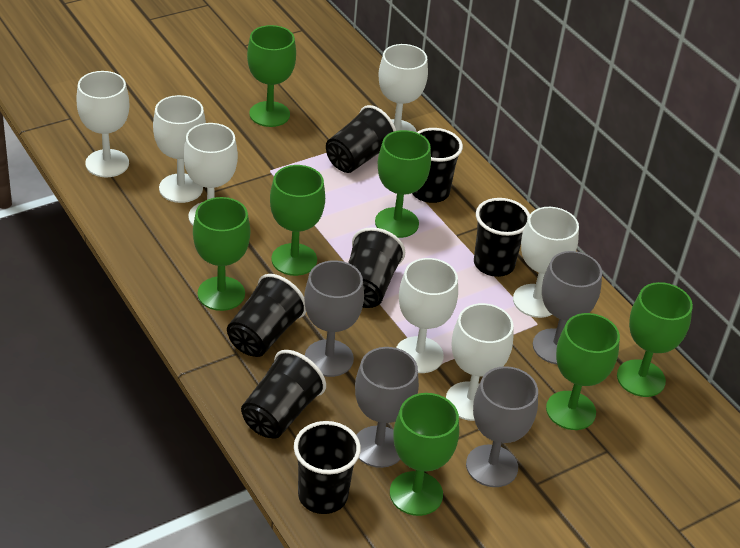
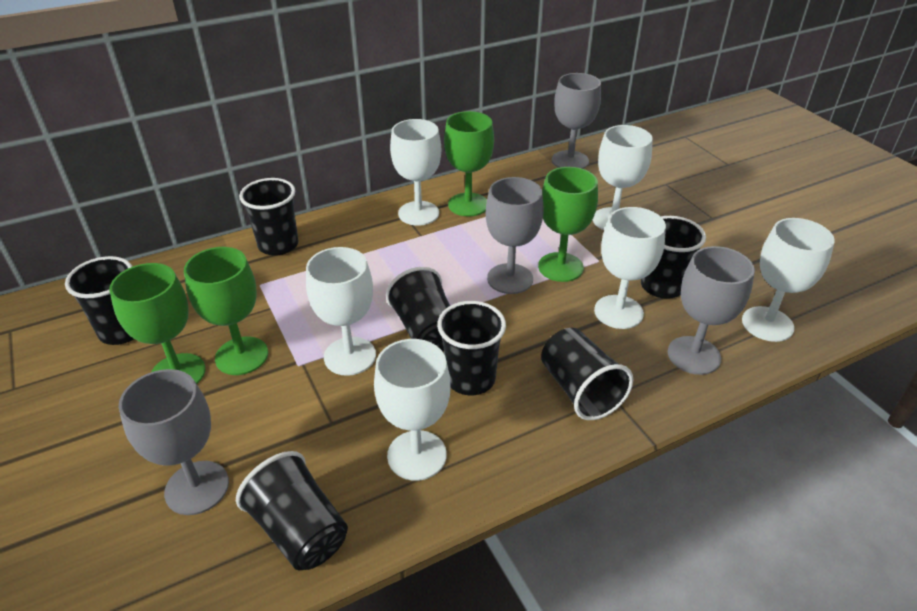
green goblet: 7 -> 4
white goblet: 7 -> 6

